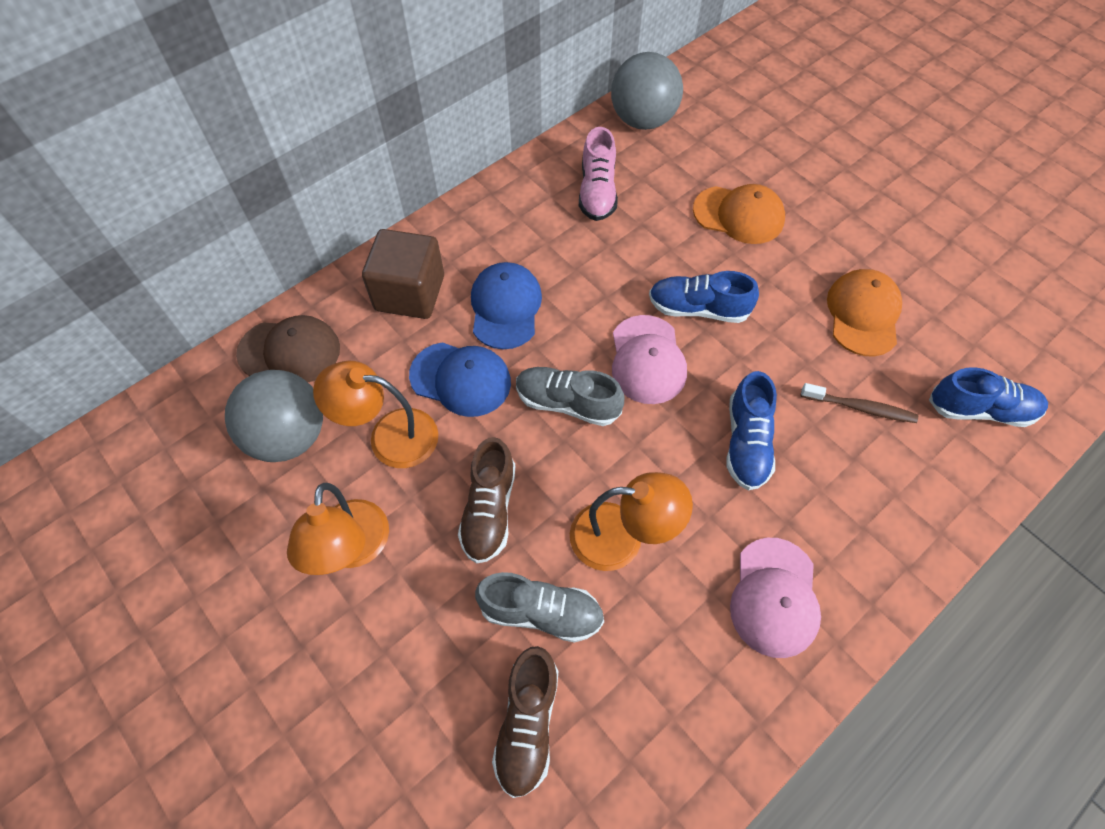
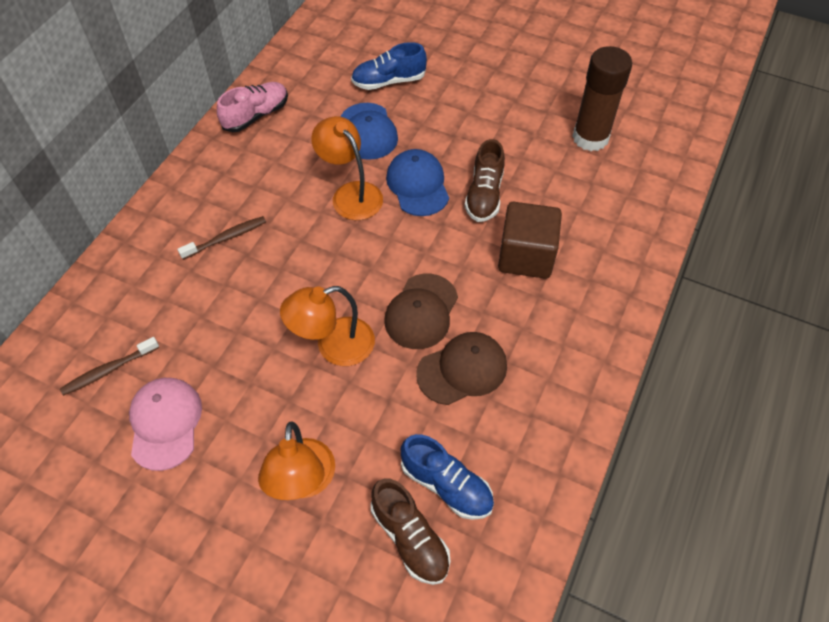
blue shoe: 3 -> 2
brown cap: 1 -> 2
brown glue stick: 0 -> 1
brown toothbrush: 1 -> 2
grey ball: 2 -> 0
grey shoe: 2 -> 0
orange cap: 2 -> 0
pink cap: 2 -> 1

